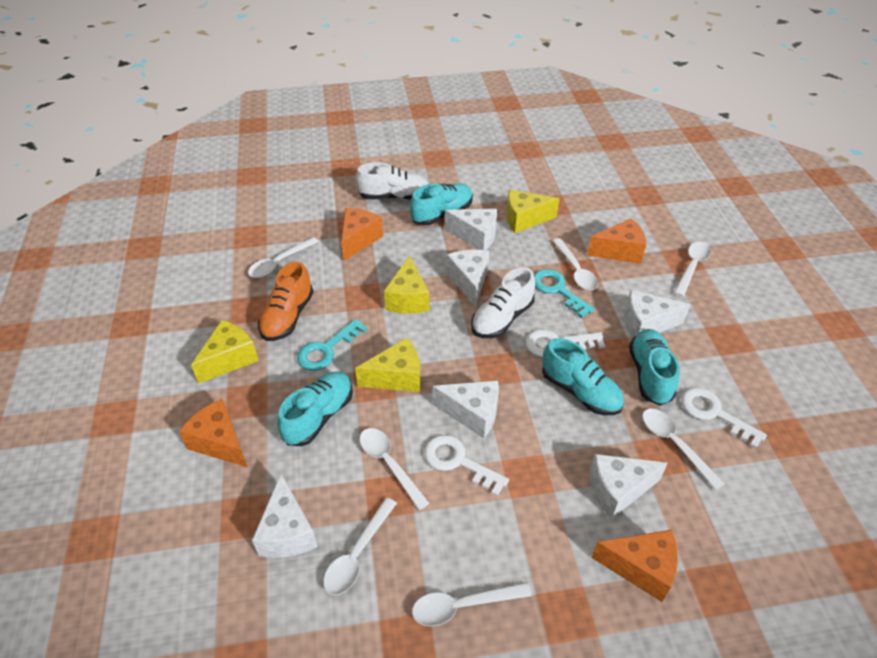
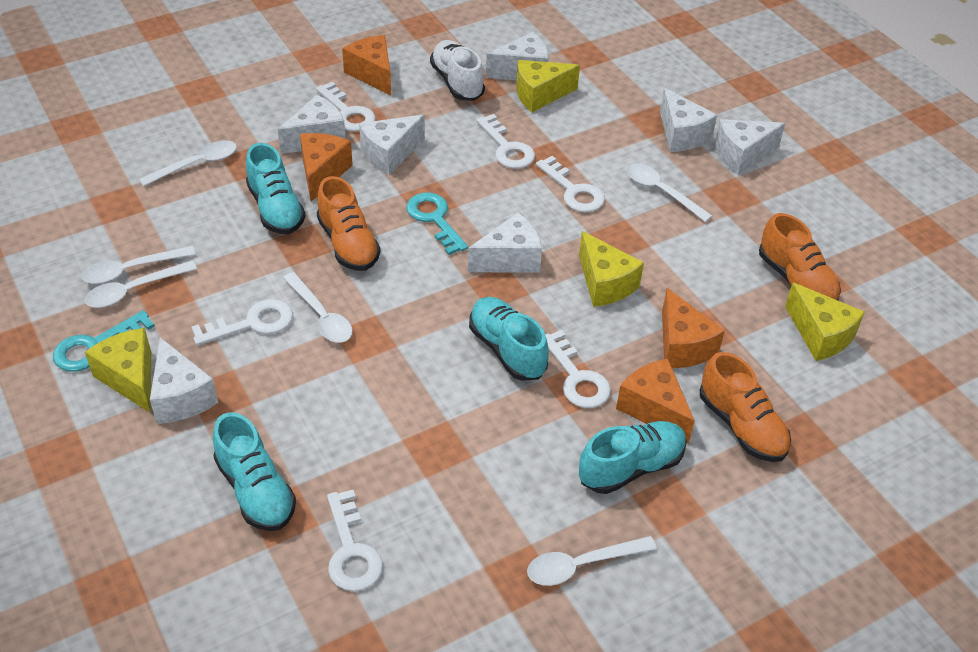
orange shoe: 1 -> 3
white cheese: 6 -> 7
white key: 3 -> 6
white shoe: 2 -> 1
white spoon: 7 -> 6

